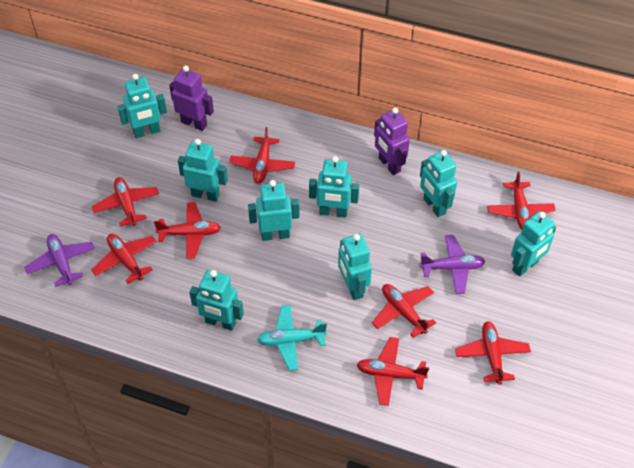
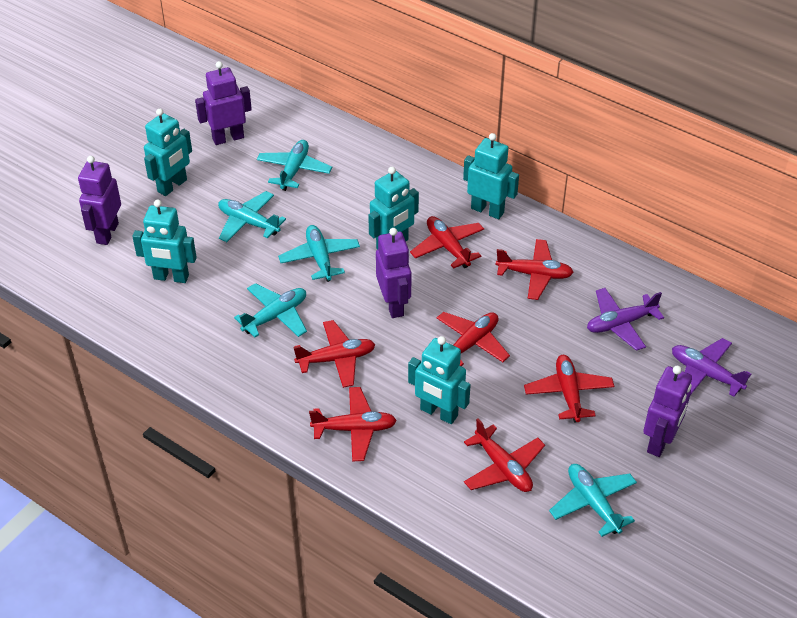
purple robot: 2 -> 4
red plane: 8 -> 7
turquoise plane: 1 -> 5
turquoise robot: 8 -> 5

